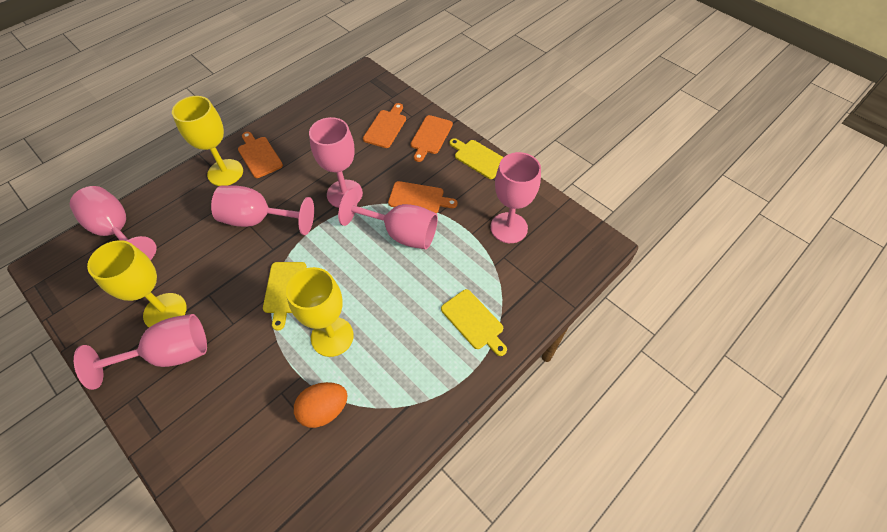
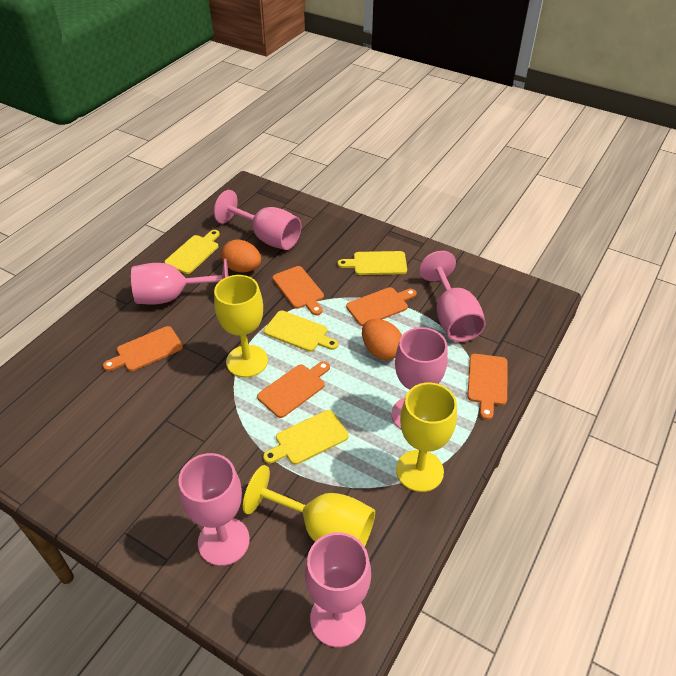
orange cutting board: 4 -> 5
orange egg: 1 -> 2
yellow cutting board: 3 -> 4

